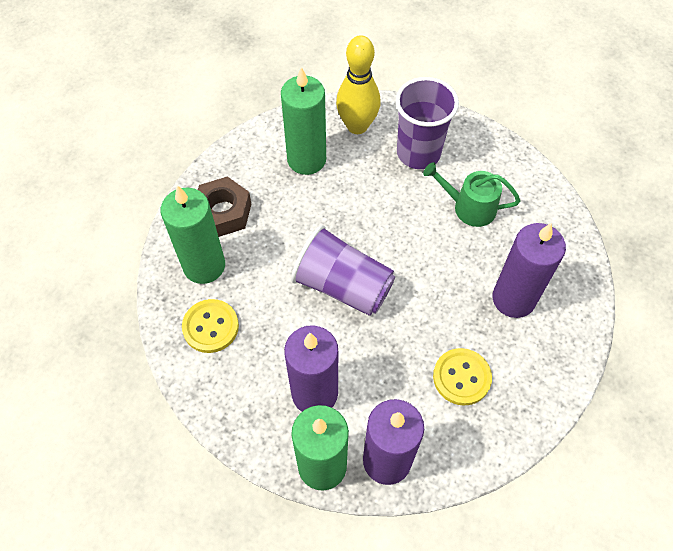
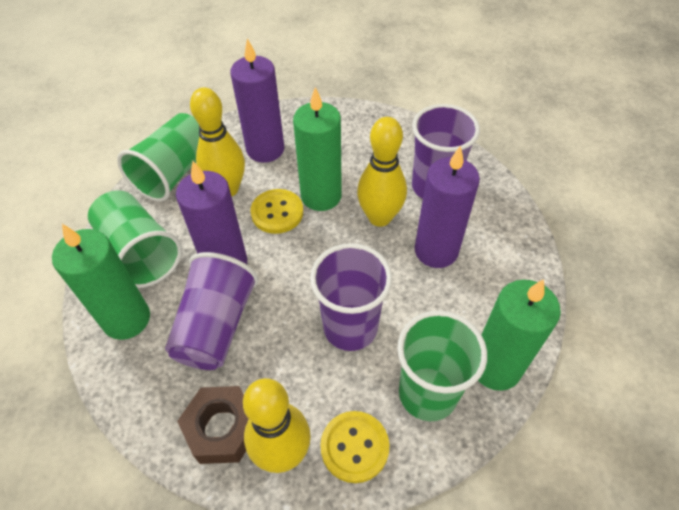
green cup: 0 -> 3
green watering can: 1 -> 0
purple cup: 2 -> 3
yellow bowling pin: 1 -> 3

